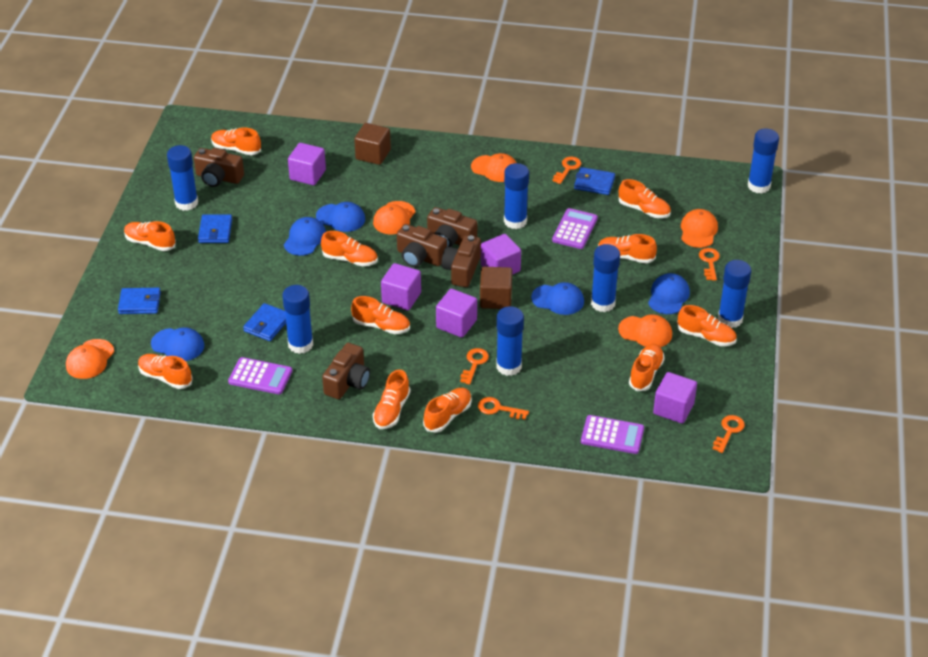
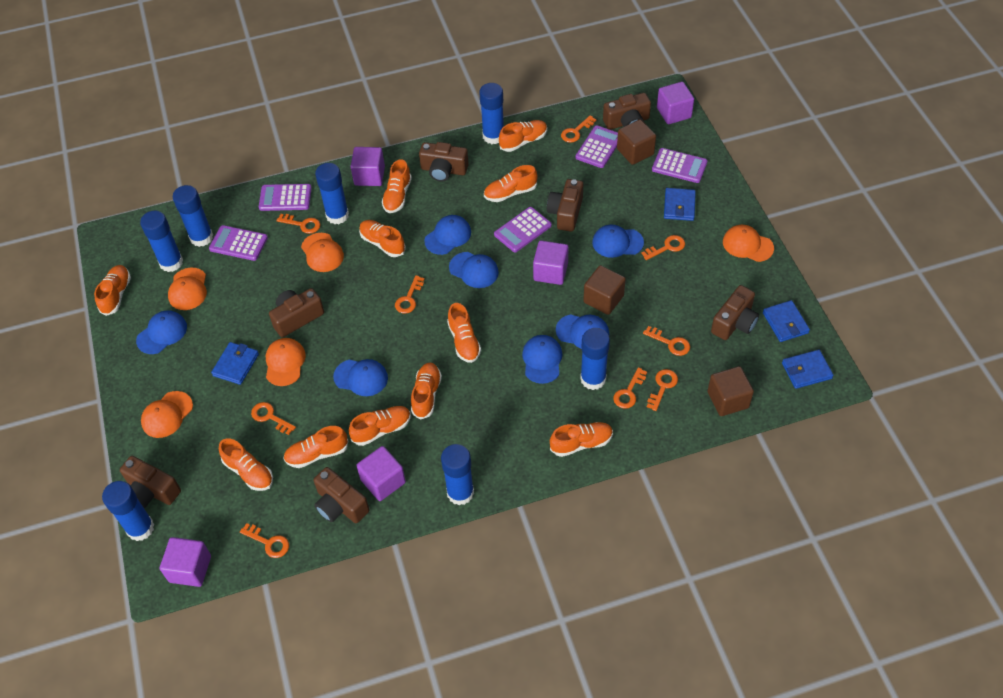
blue cap: 5 -> 7
brown camera: 5 -> 7
brown cube: 2 -> 3
orange key: 5 -> 9
purple calculator: 3 -> 5

